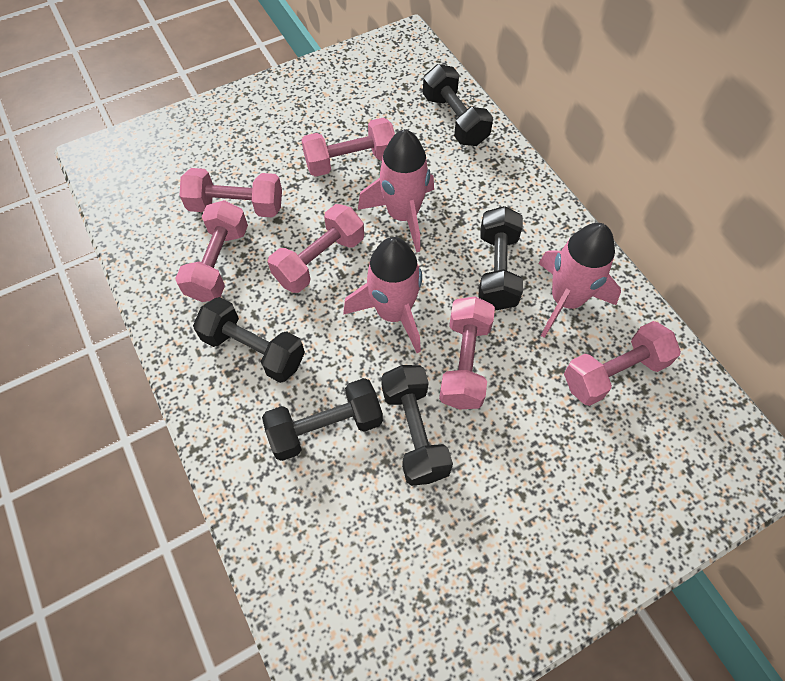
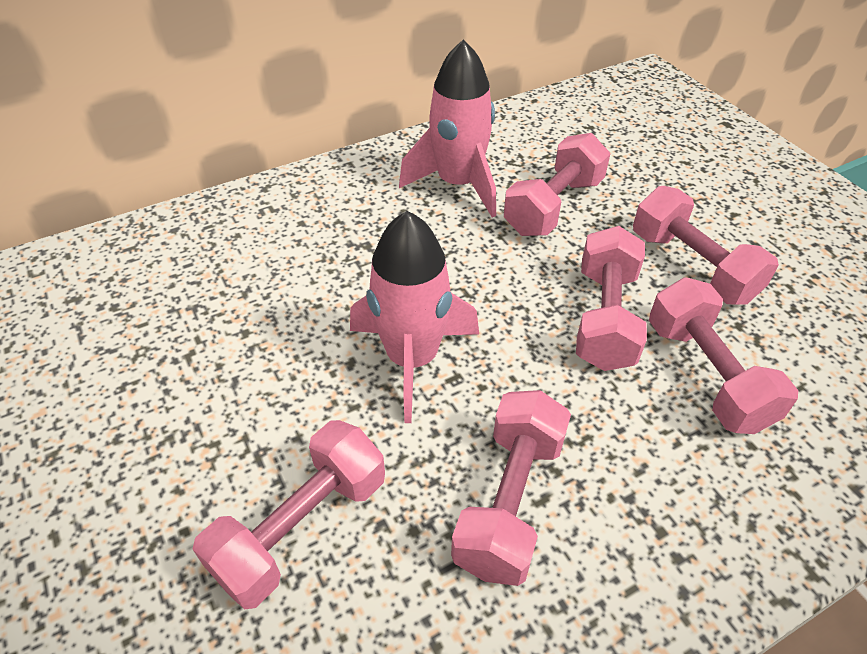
black dumbbell: 5 -> 0
pink rocket: 3 -> 2

